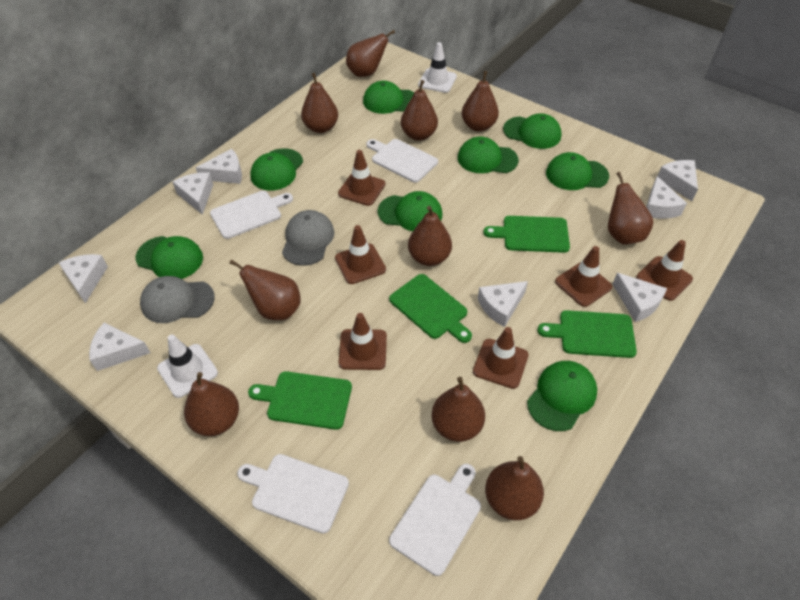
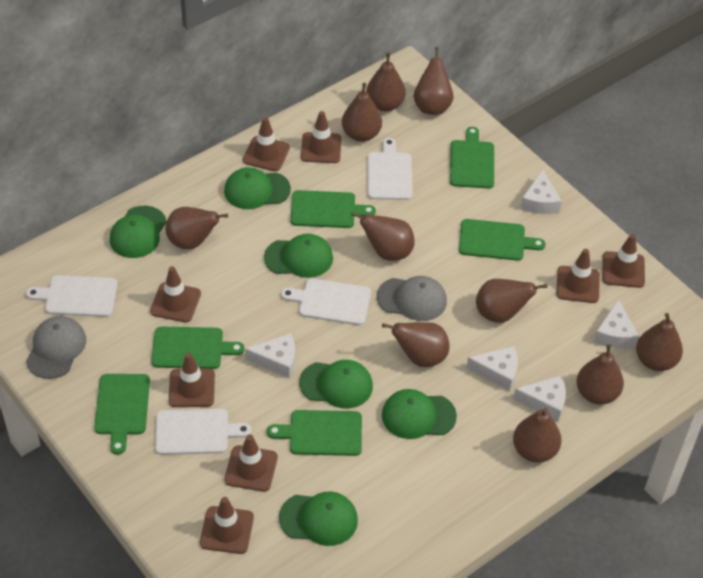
brown traffic cone: 6 -> 8
green cap: 8 -> 6
green cutting board: 4 -> 6
white cheese: 8 -> 5
white traffic cone: 2 -> 0

